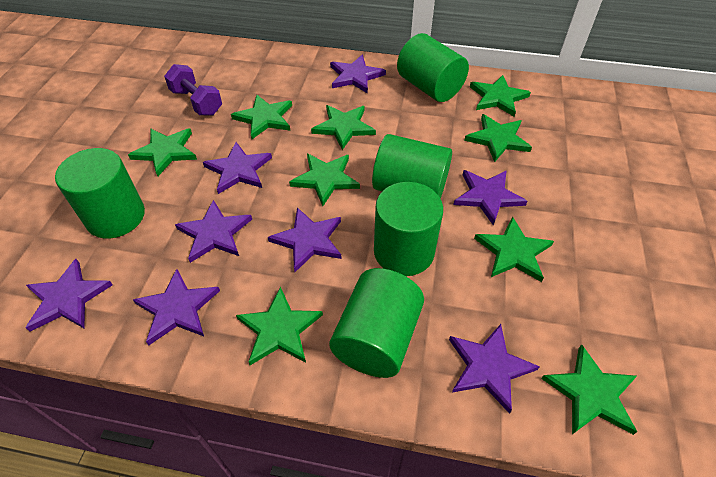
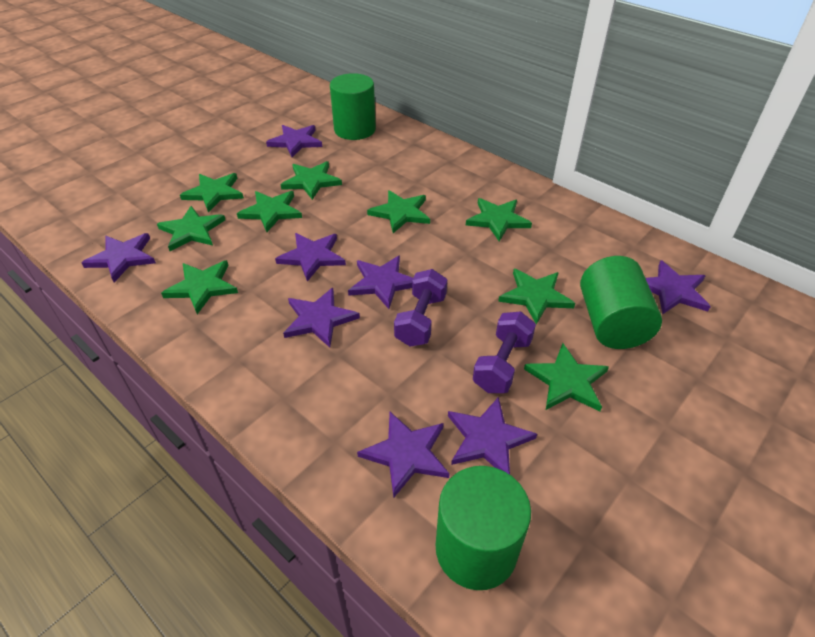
green cylinder: 5 -> 3
purple dumbbell: 1 -> 2

